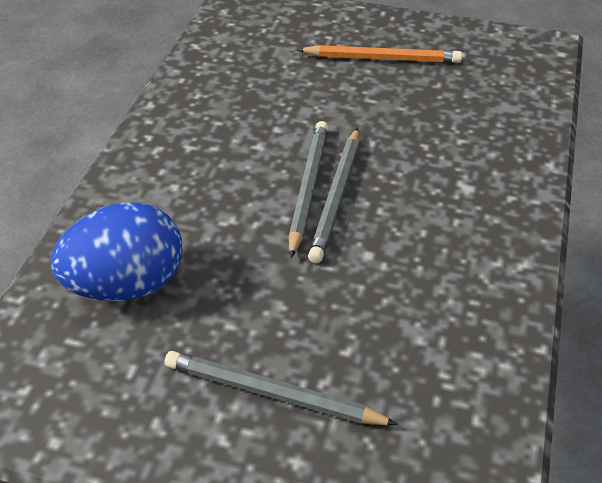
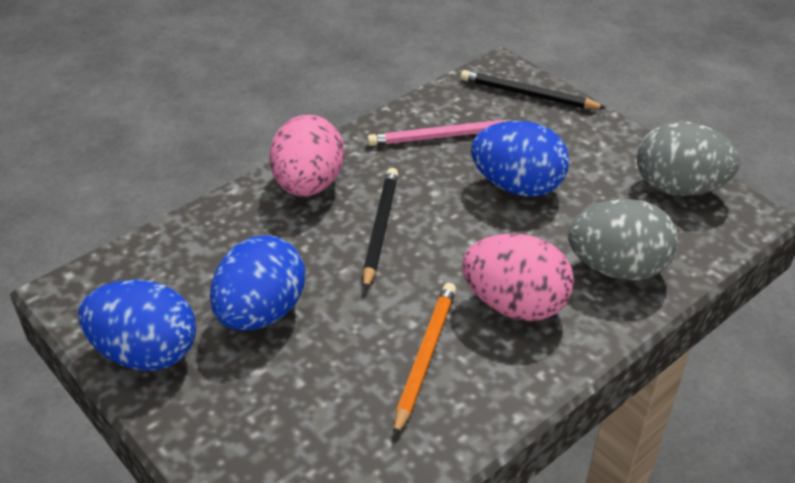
black pencil: 0 -> 2
blue egg: 1 -> 3
grey egg: 0 -> 2
grey pencil: 3 -> 0
pink egg: 0 -> 2
pink pencil: 0 -> 1

